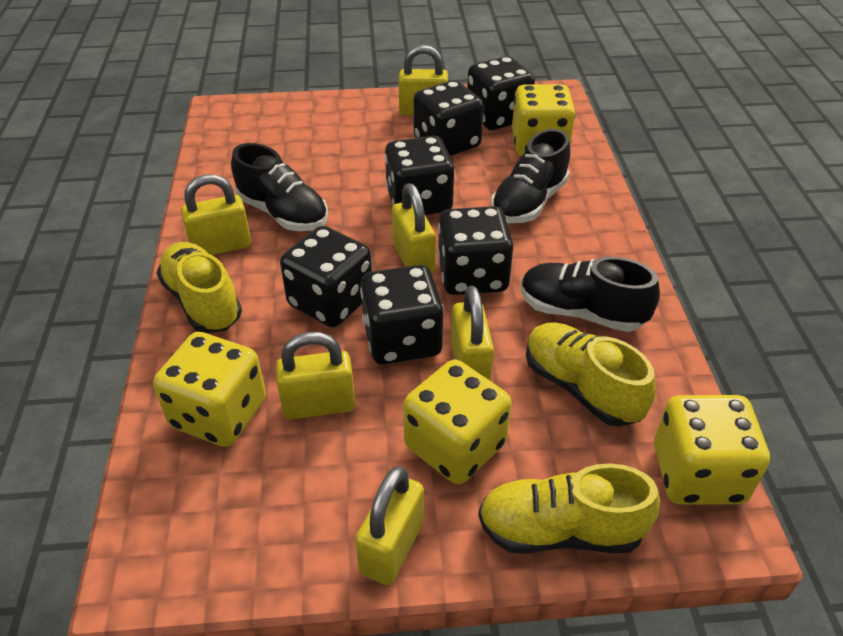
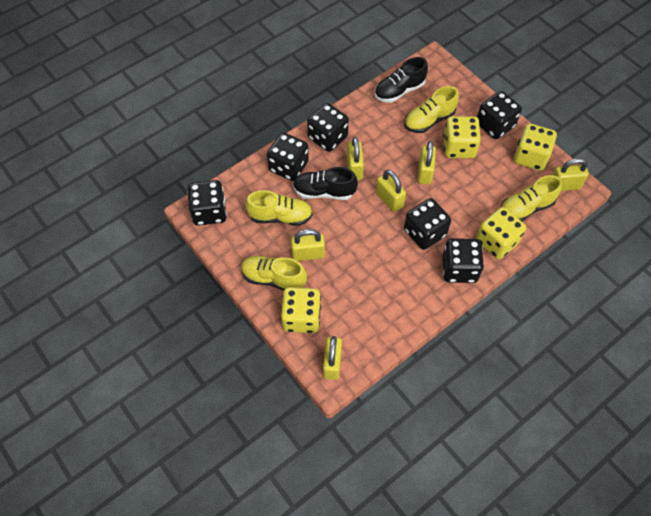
black shoe: 3 -> 2
yellow shoe: 3 -> 4

